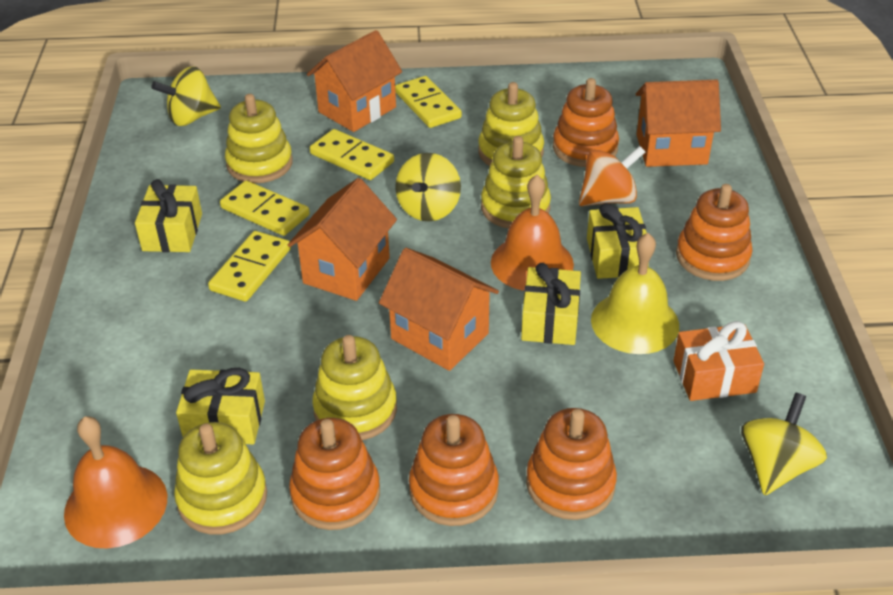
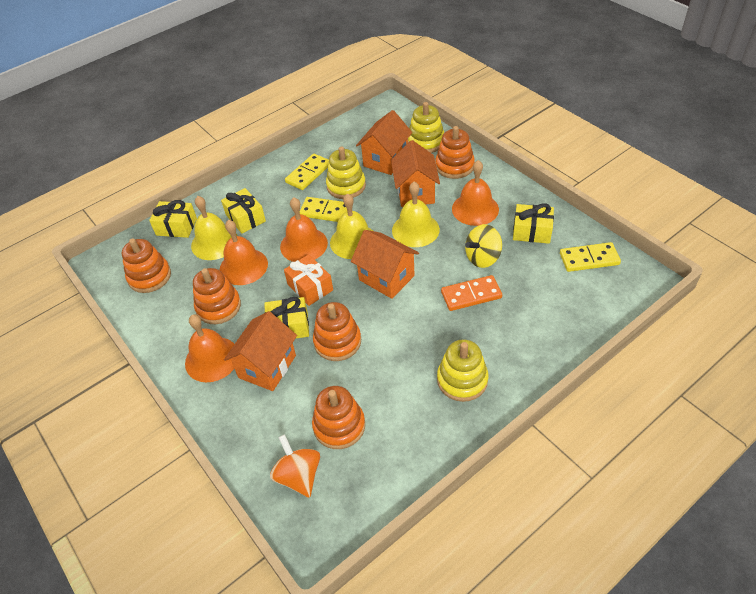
orange bell: 2 -> 4
orange domino: 0 -> 1
yellow bell: 1 -> 3
yellow domino: 4 -> 3
yellow spinning top: 3 -> 1
yellow stacking toy: 5 -> 3

